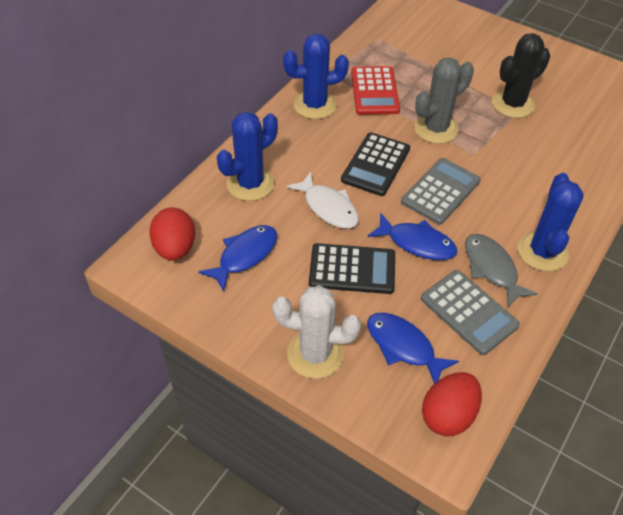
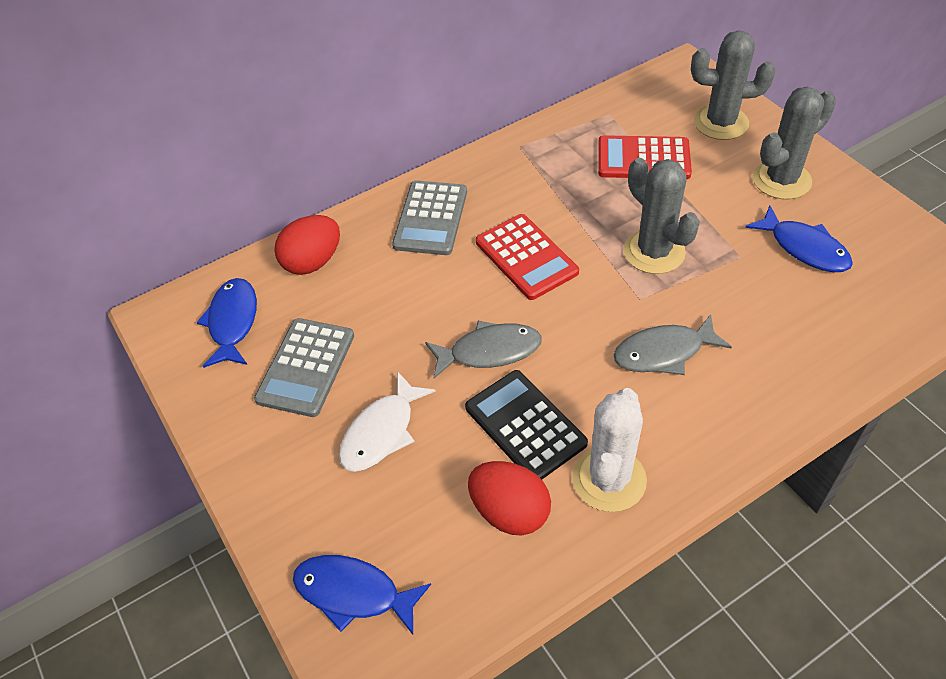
black cactus: 1 -> 0
black calculator: 2 -> 1
blue cactus: 3 -> 0
grey cactus: 1 -> 3
grey fish: 1 -> 2
red calculator: 1 -> 2

